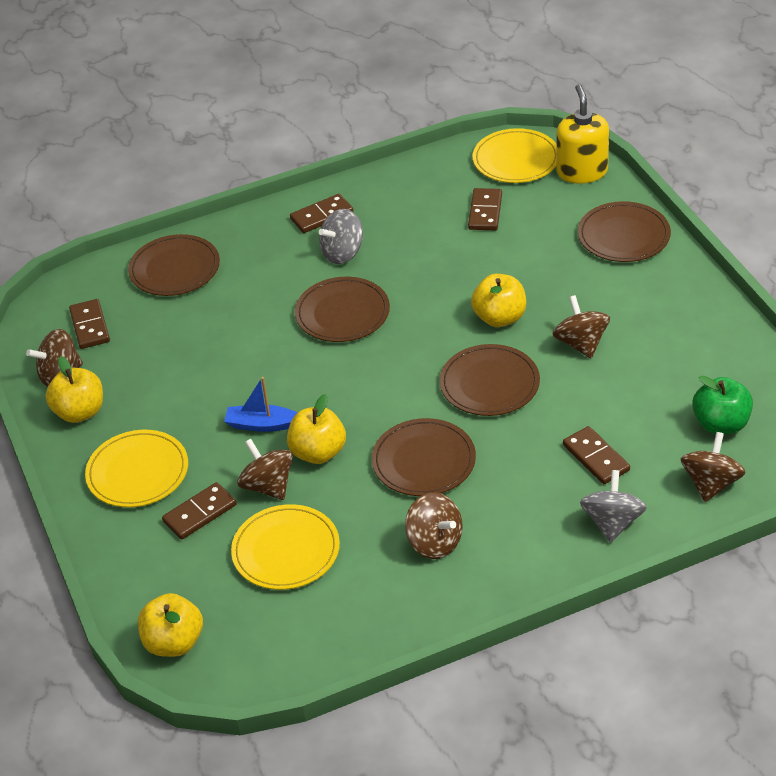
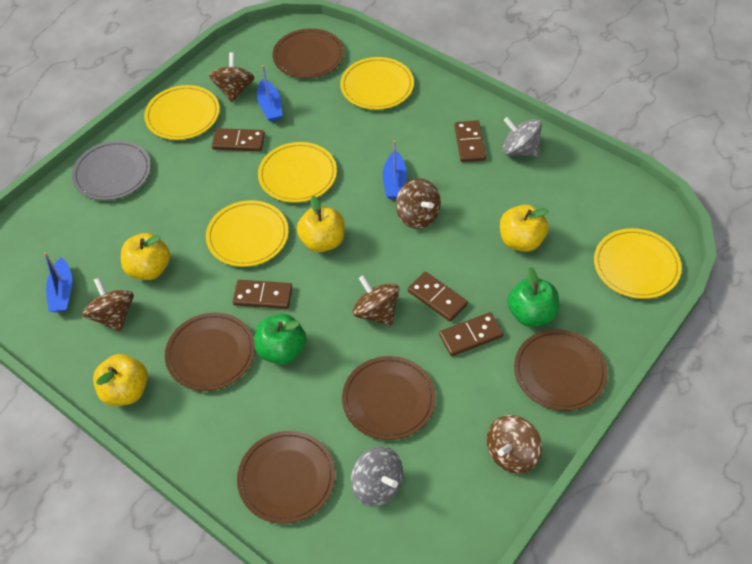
blue boat: 1 -> 3
green apple: 1 -> 2
grey plate: 0 -> 1
yellow plate: 3 -> 5
yellow soap dispenser: 1 -> 0

